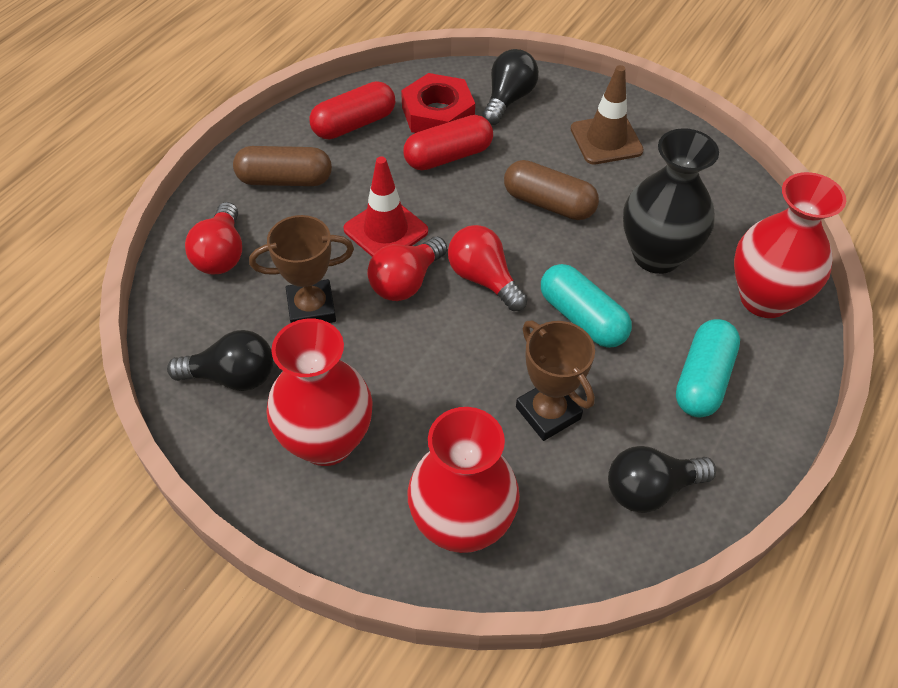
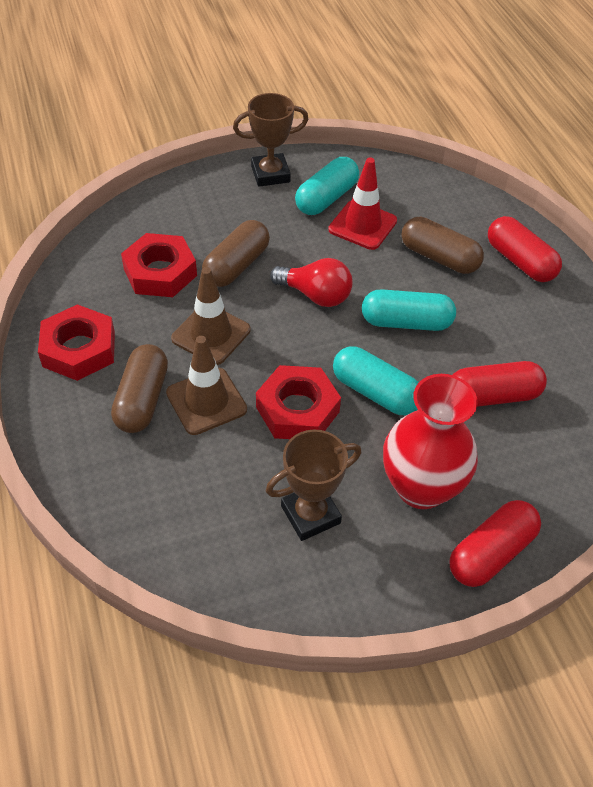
black light bulb: 3 -> 0
black vase: 1 -> 0
brown capsule: 2 -> 3
brown traffic cone: 1 -> 2
red capsule: 2 -> 3
red light bulb: 3 -> 1
red nut: 1 -> 3
red vase: 3 -> 1
turquoise capsule: 2 -> 3

